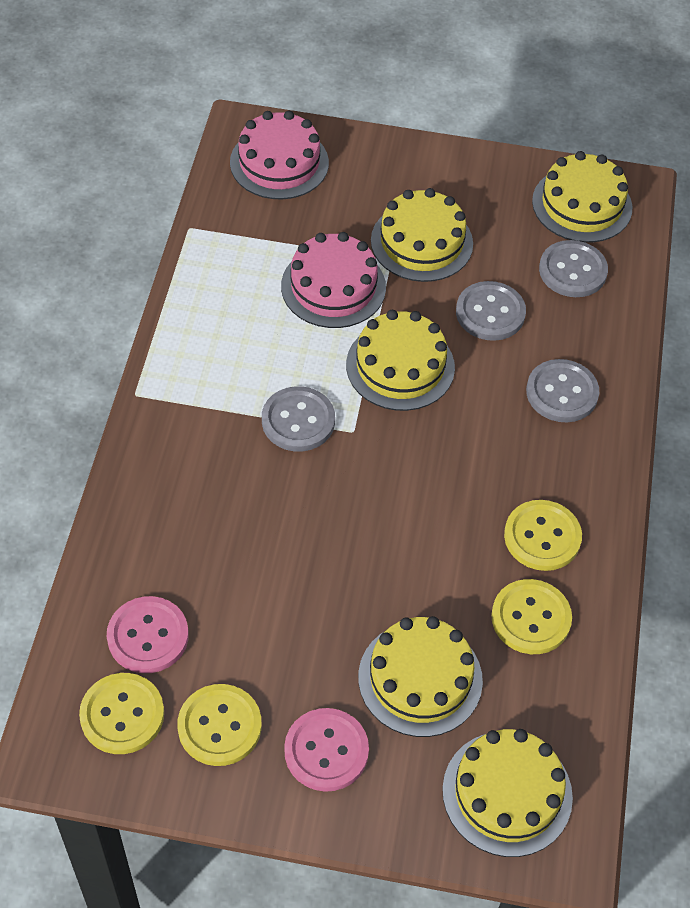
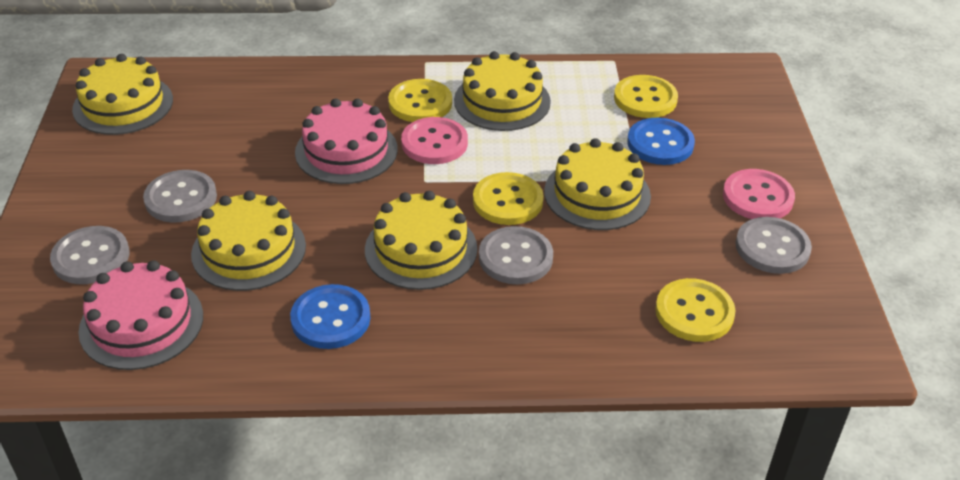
blue button: 0 -> 2

